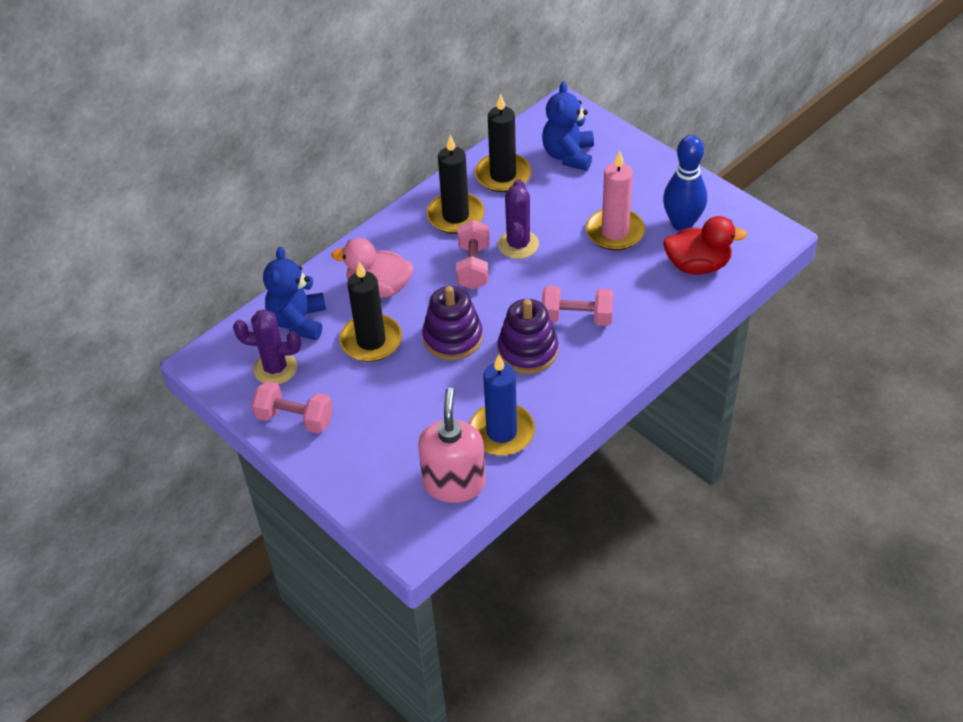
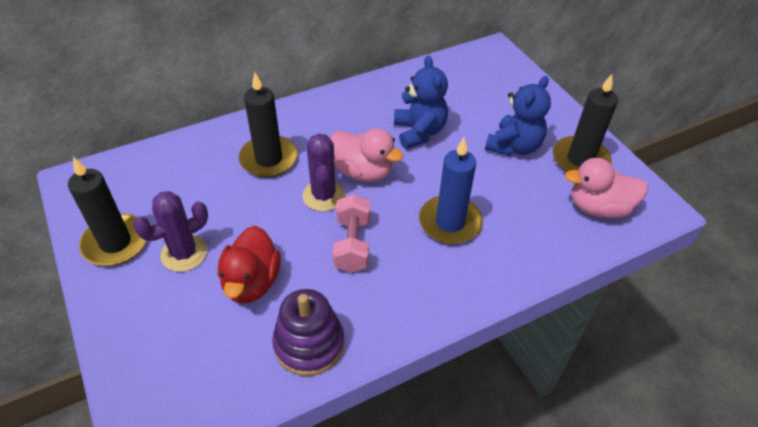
blue bowling pin: 1 -> 0
pink candle: 1 -> 0
pink duck: 1 -> 2
pink dumbbell: 3 -> 1
pink soap dispenser: 1 -> 0
purple stacking toy: 2 -> 1

